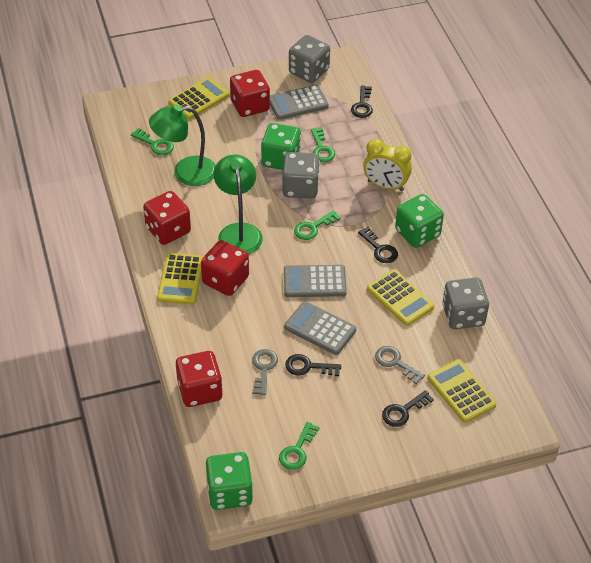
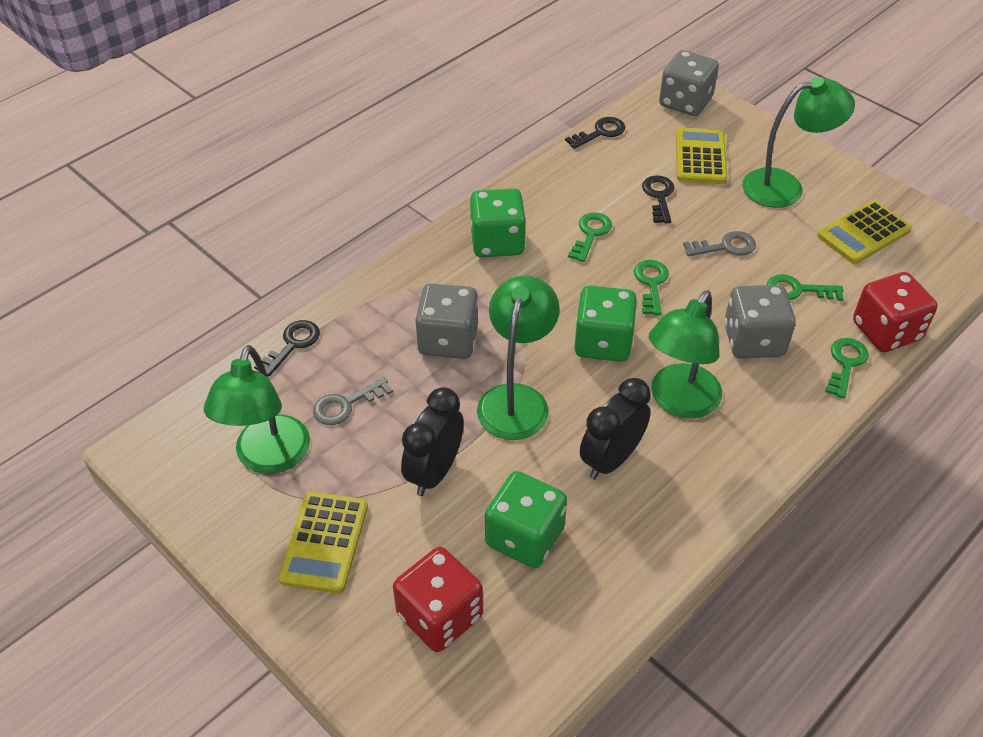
black clock: 0 -> 2
black key: 4 -> 3
green lamp: 2 -> 4
grey calculator: 3 -> 0
red dice: 4 -> 2
yellow calculator: 4 -> 3
yellow clock: 1 -> 0

